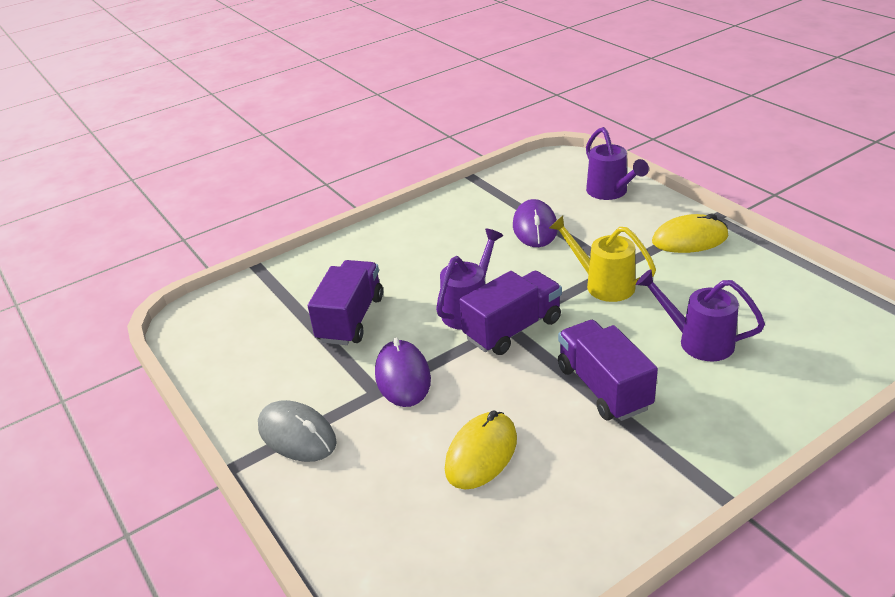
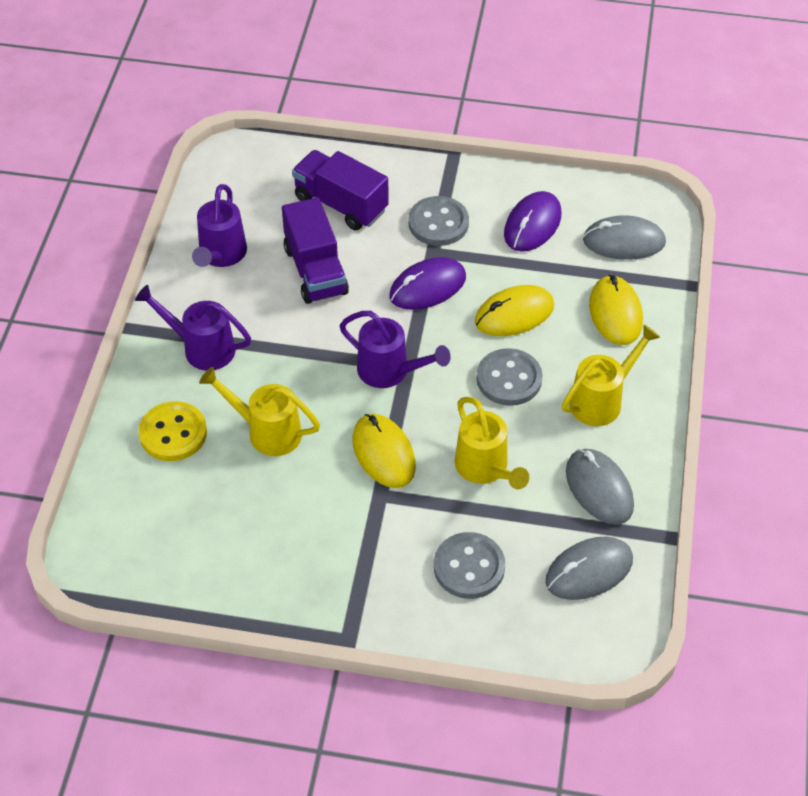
grey button: 0 -> 3
grey mouse: 1 -> 3
purple truck: 3 -> 2
yellow button: 0 -> 1
yellow mouse: 2 -> 3
yellow watering can: 1 -> 3

